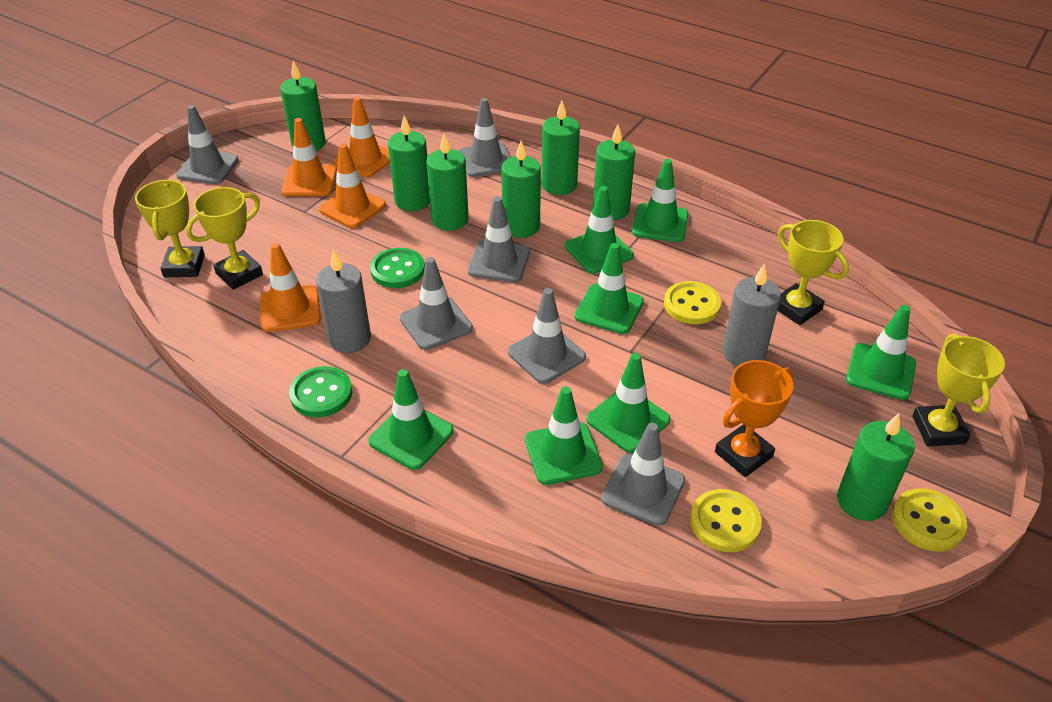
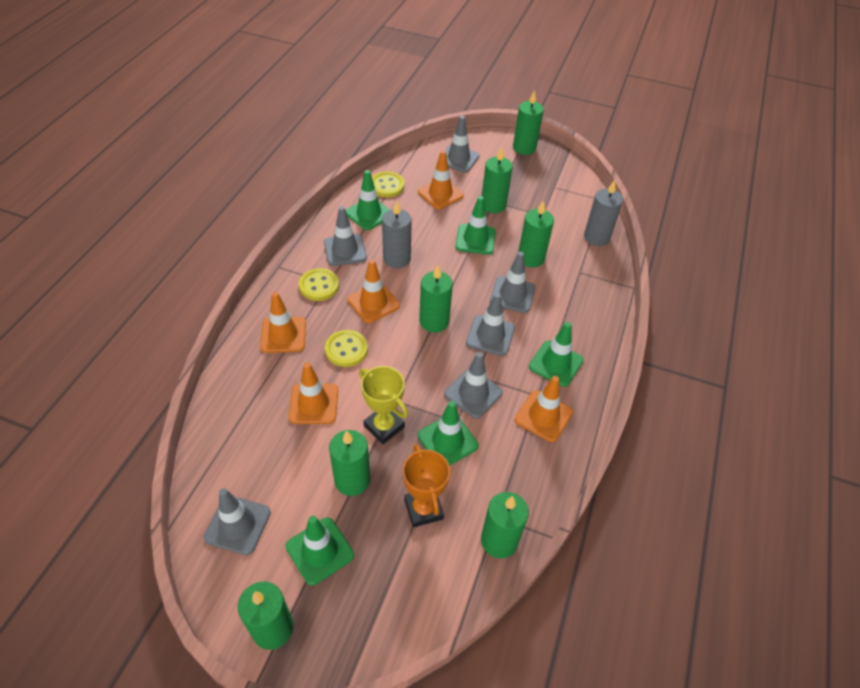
green button: 2 -> 0
green traffic cone: 7 -> 5
orange traffic cone: 4 -> 5
yellow trophy: 4 -> 1

